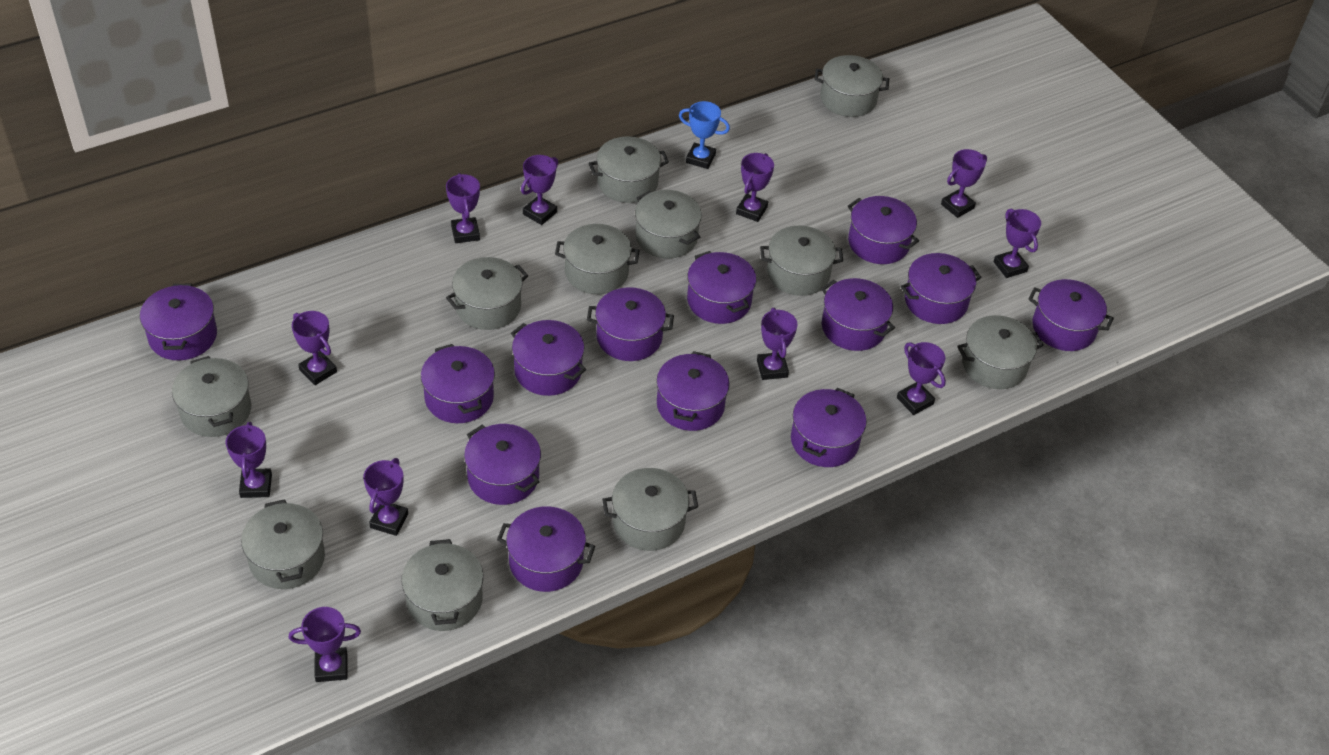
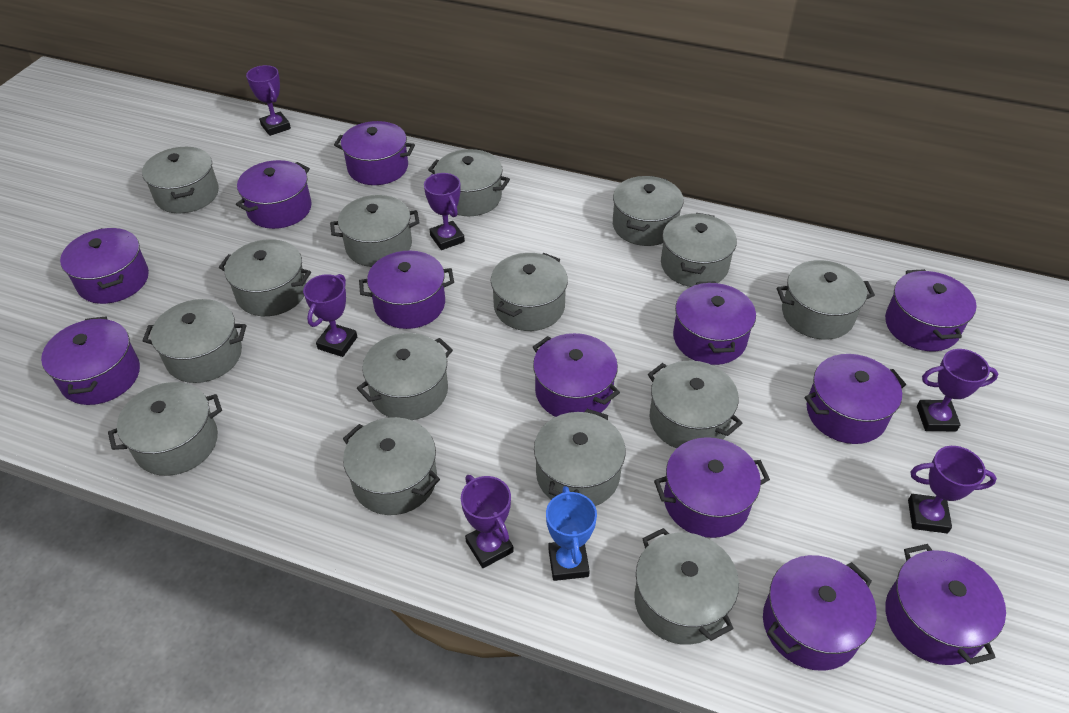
grey pot: 11 -> 15
purple pot: 13 -> 12
purple trophy: 11 -> 6

